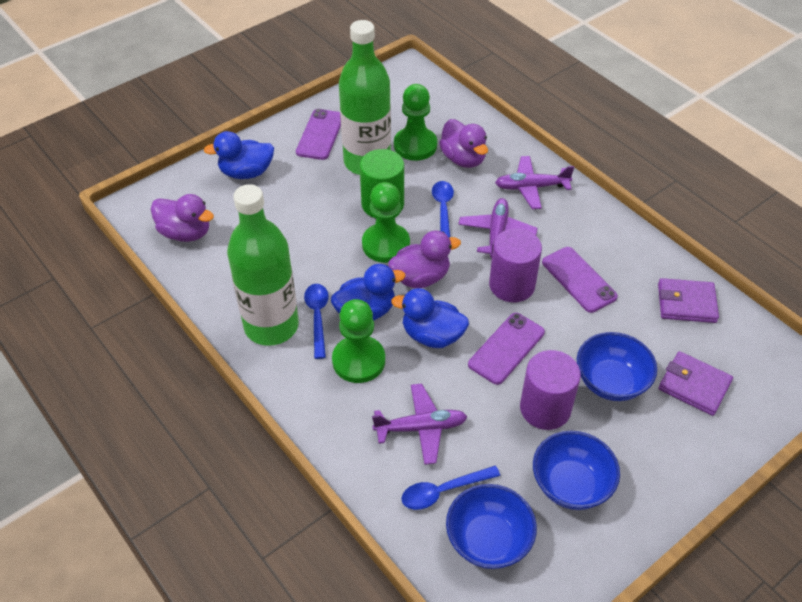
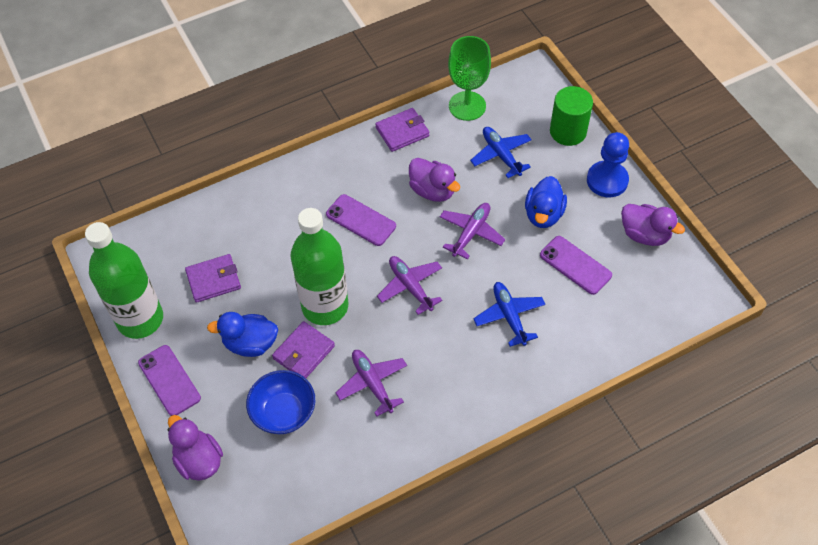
blue bowl: 3 -> 1
blue duck: 3 -> 2
blue pawn: 0 -> 1
blue plane: 0 -> 2
blue spoon: 3 -> 0
green goblet: 0 -> 1
green pawn: 3 -> 0
purple cylinder: 2 -> 0
purple wallet: 2 -> 3

